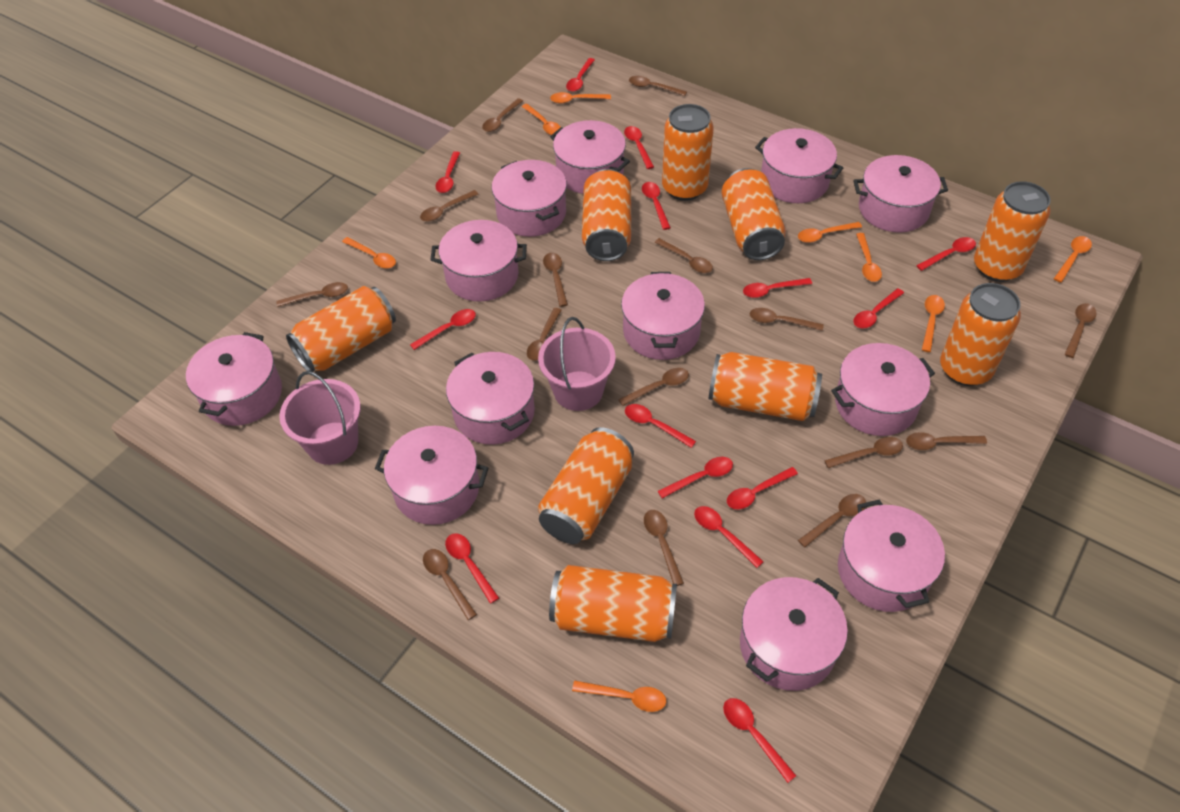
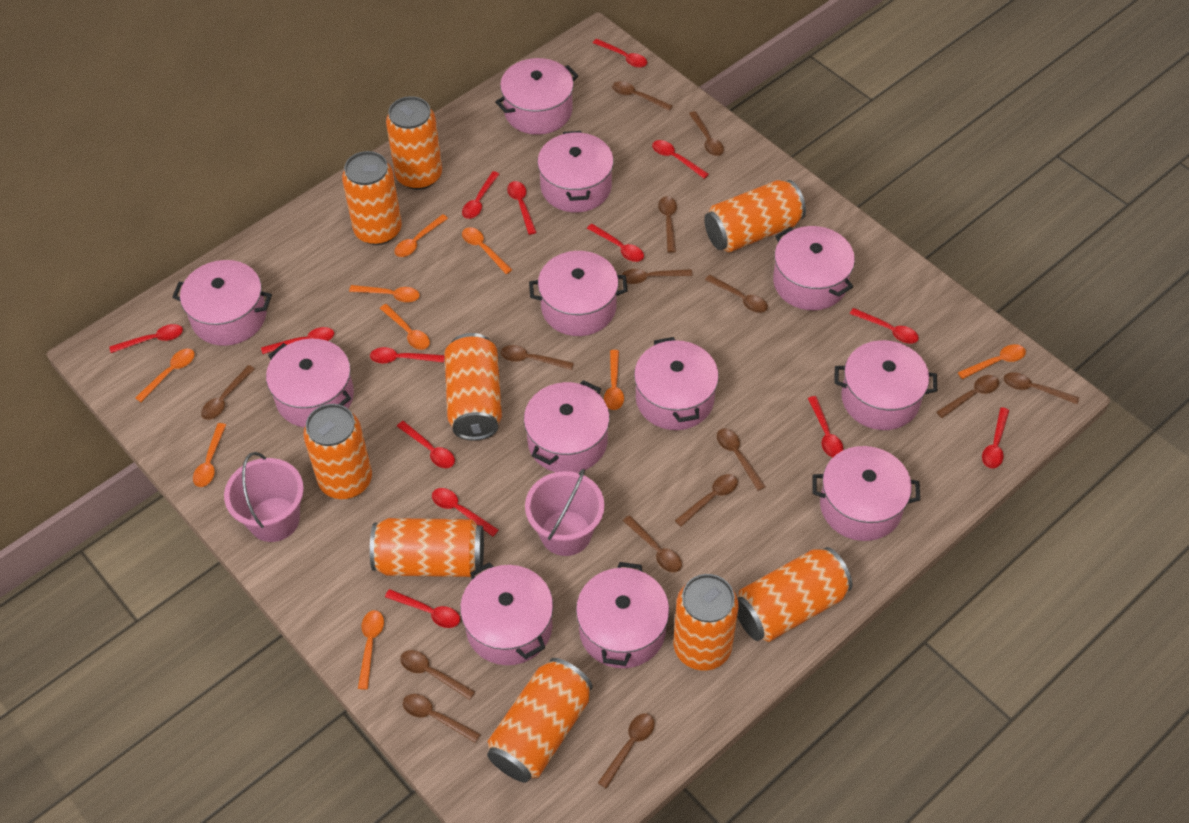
orange spoon: 8 -> 9

